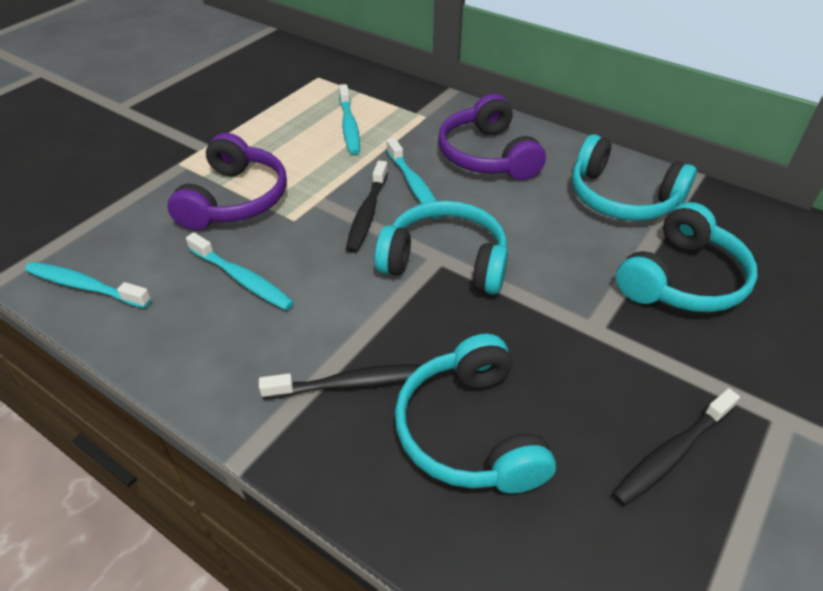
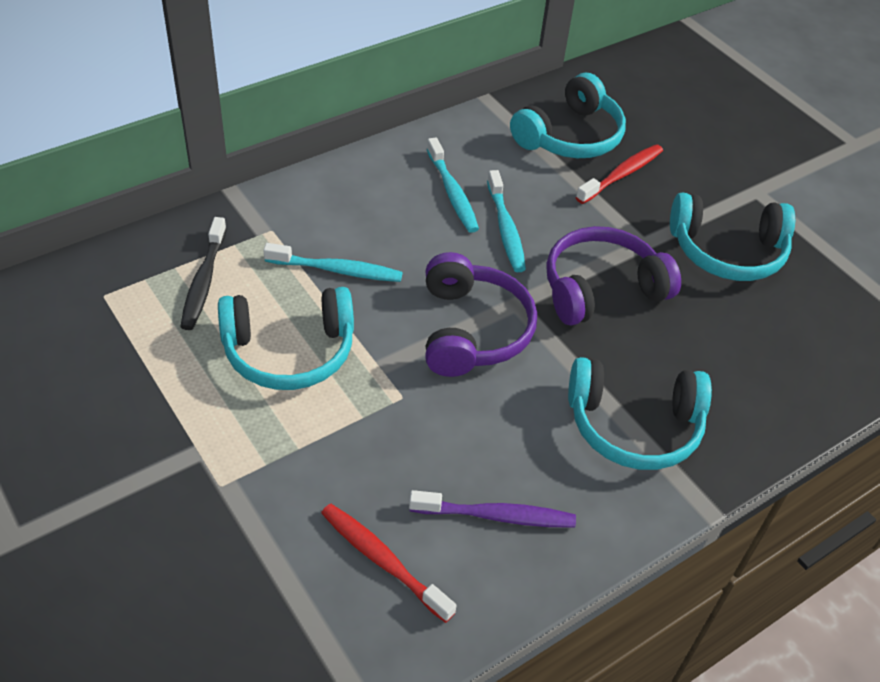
black toothbrush: 3 -> 1
purple toothbrush: 0 -> 1
red toothbrush: 0 -> 2
turquoise toothbrush: 4 -> 3

